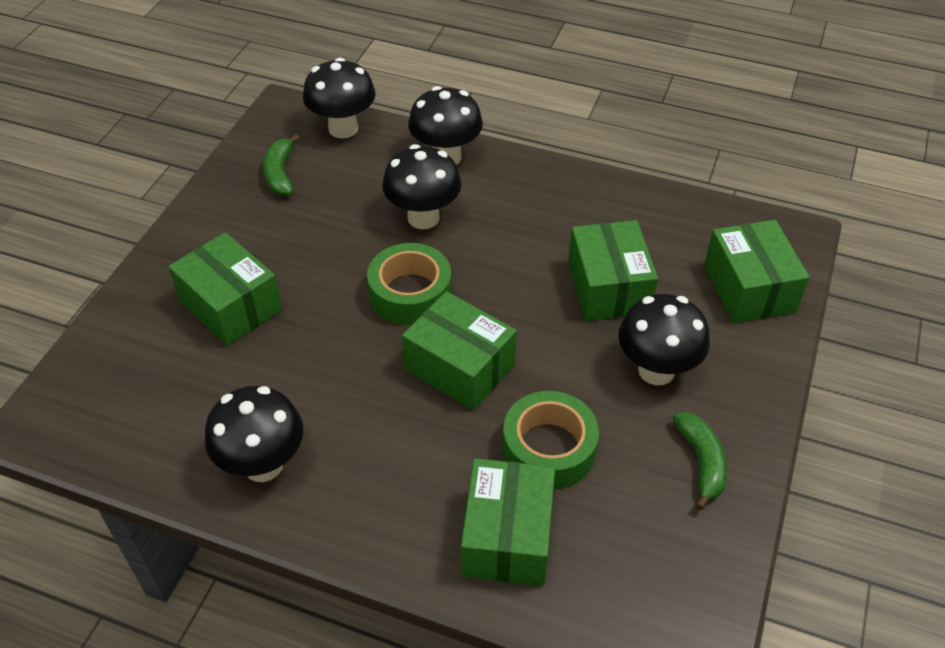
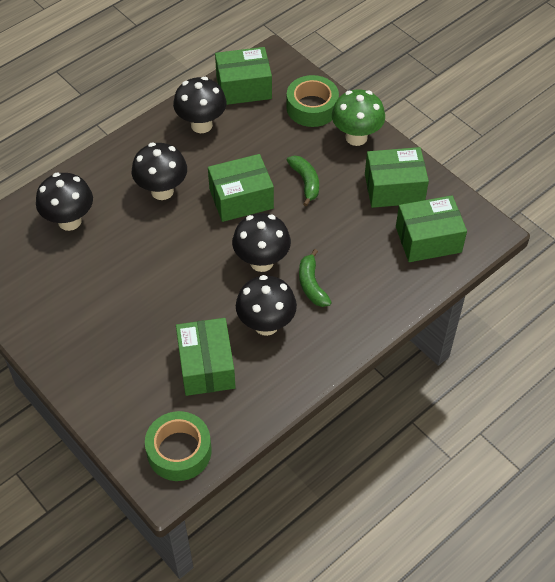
green mushroom: 0 -> 1

